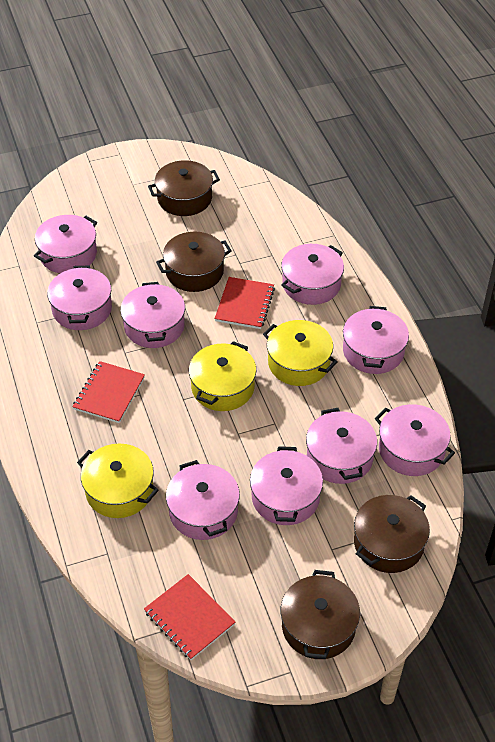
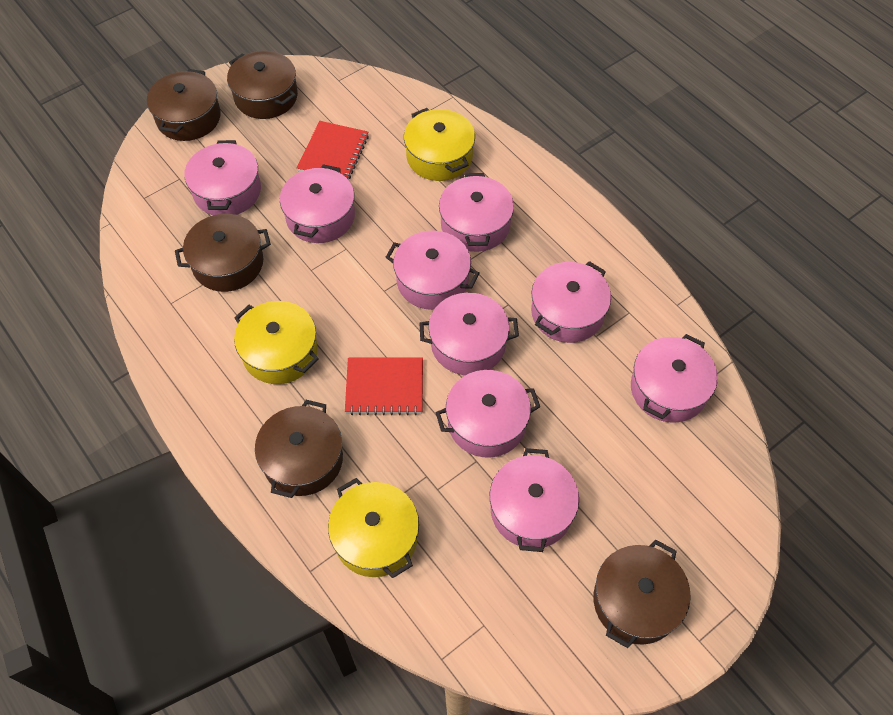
brown pot: 4 -> 5
red notebook: 3 -> 2

